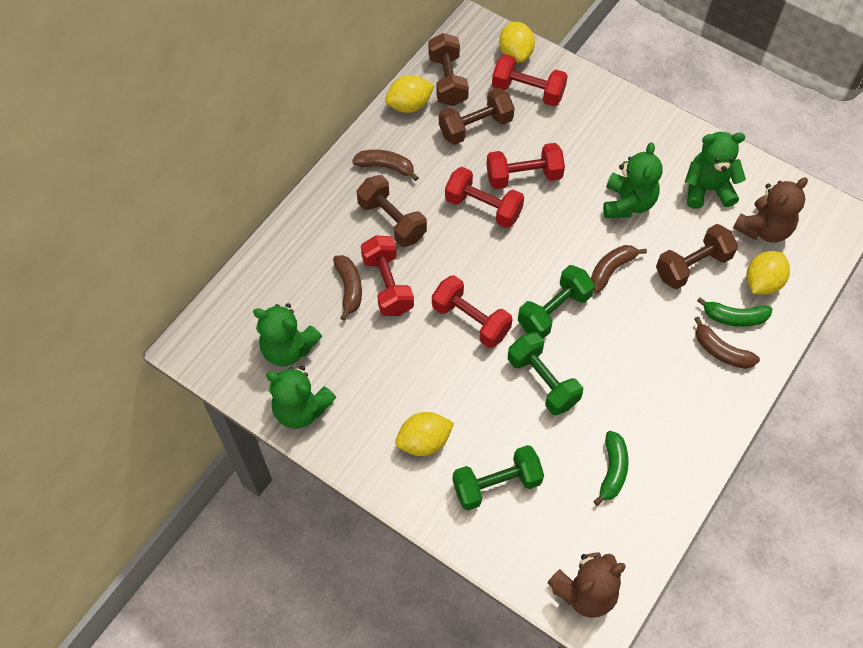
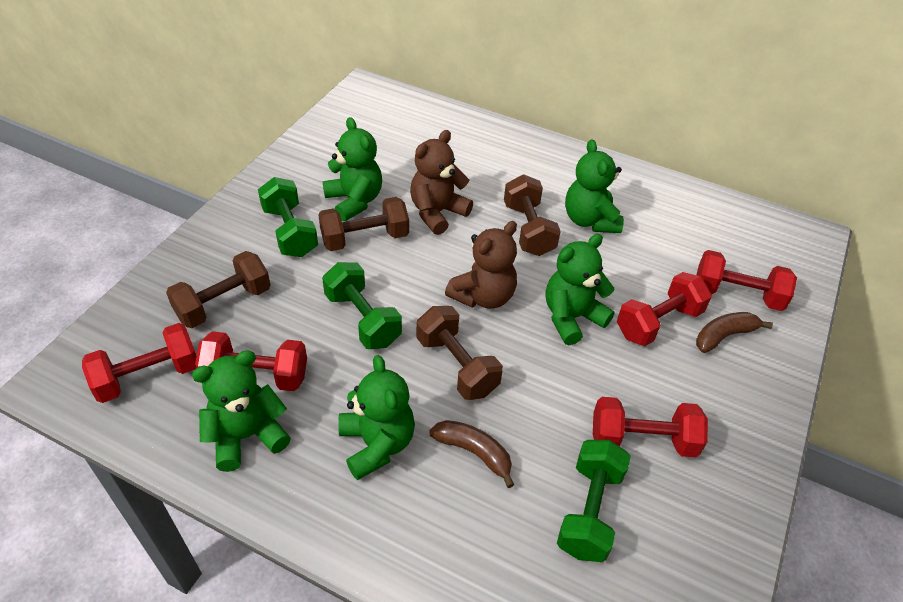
brown banana: 4 -> 2
green banana: 2 -> 0
green teddy bear: 4 -> 5
yellow lemon: 4 -> 0

